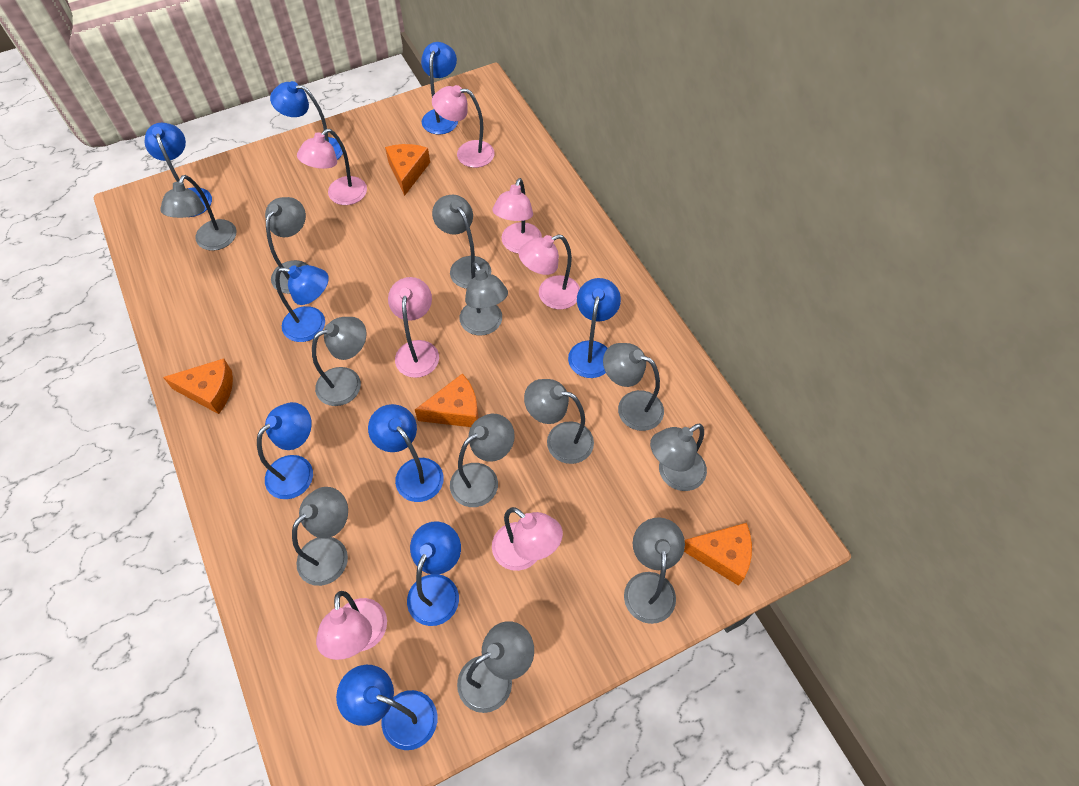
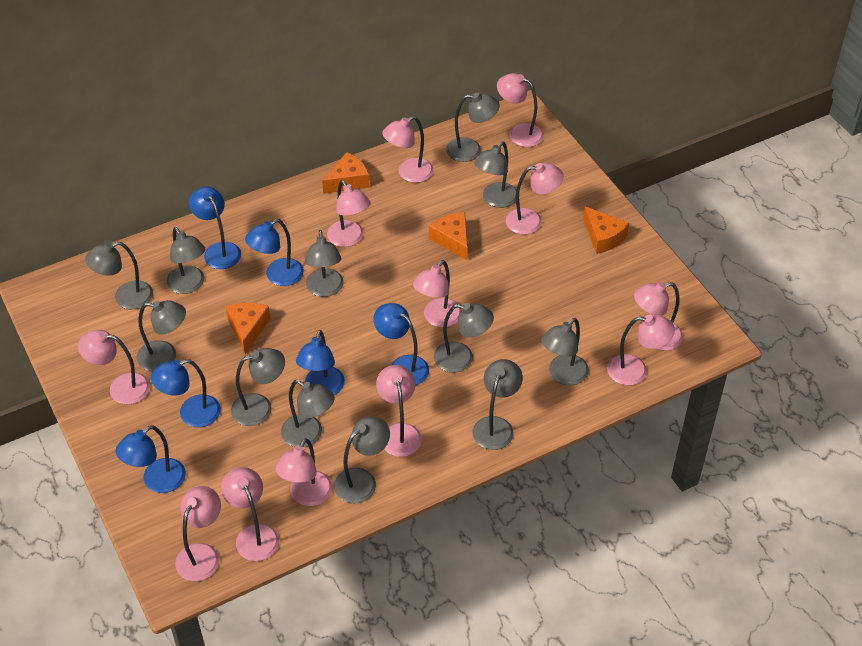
blue lamp: 9 -> 6
pink lamp: 7 -> 12

